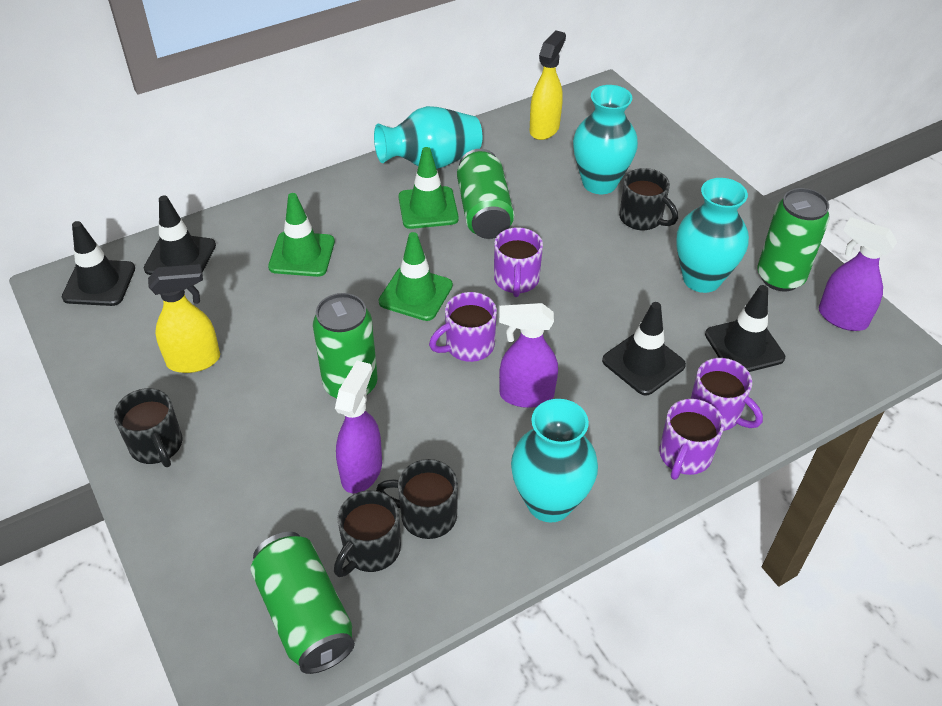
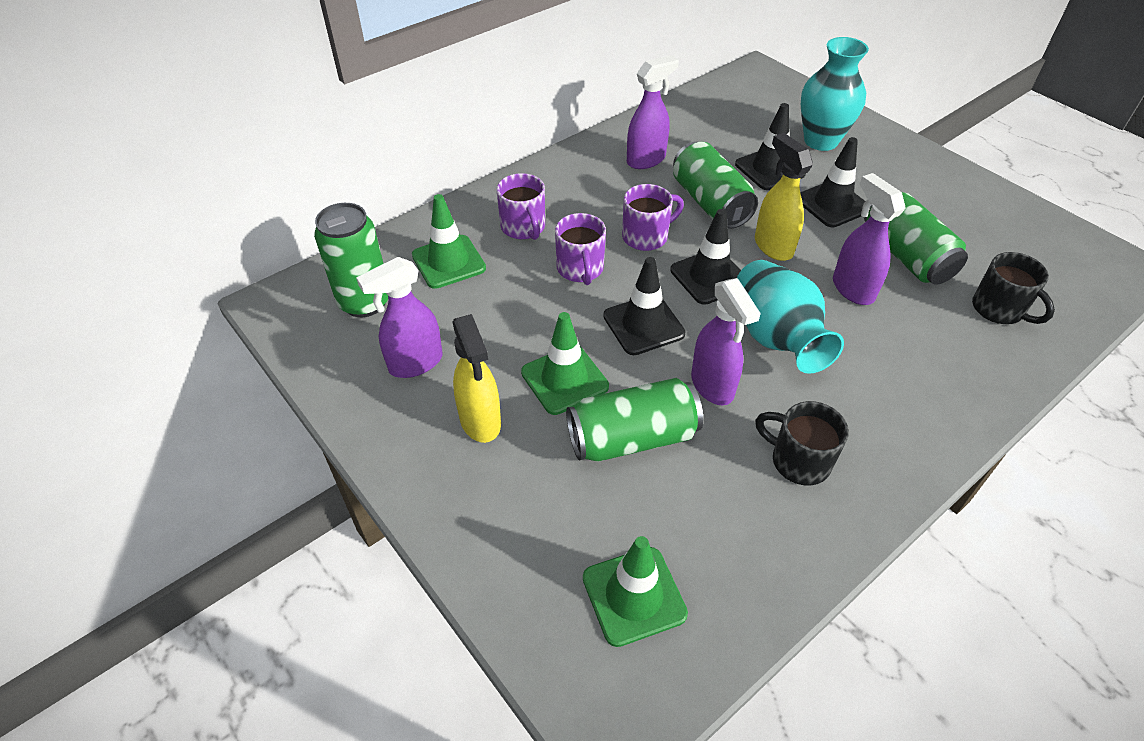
black mug: 4 -> 2
purple mug: 4 -> 3
purple spray bottle: 3 -> 4
turquoise vase: 4 -> 2

